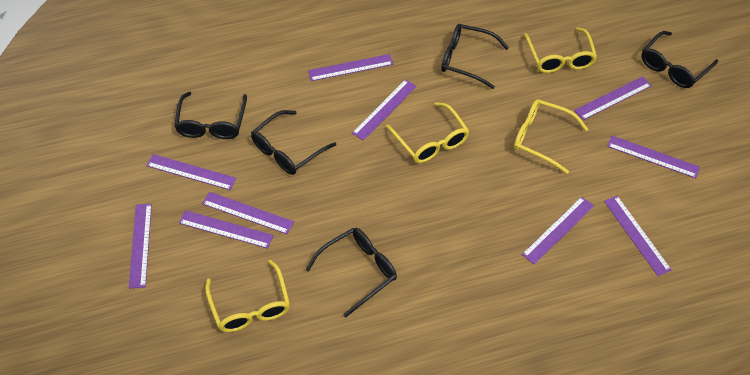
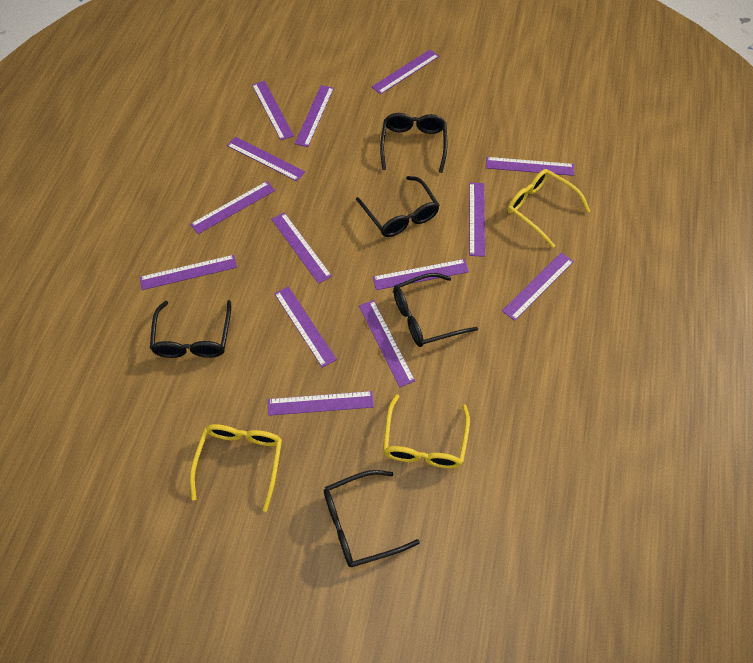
purple ruler: 10 -> 14
yellow glasses: 4 -> 3

